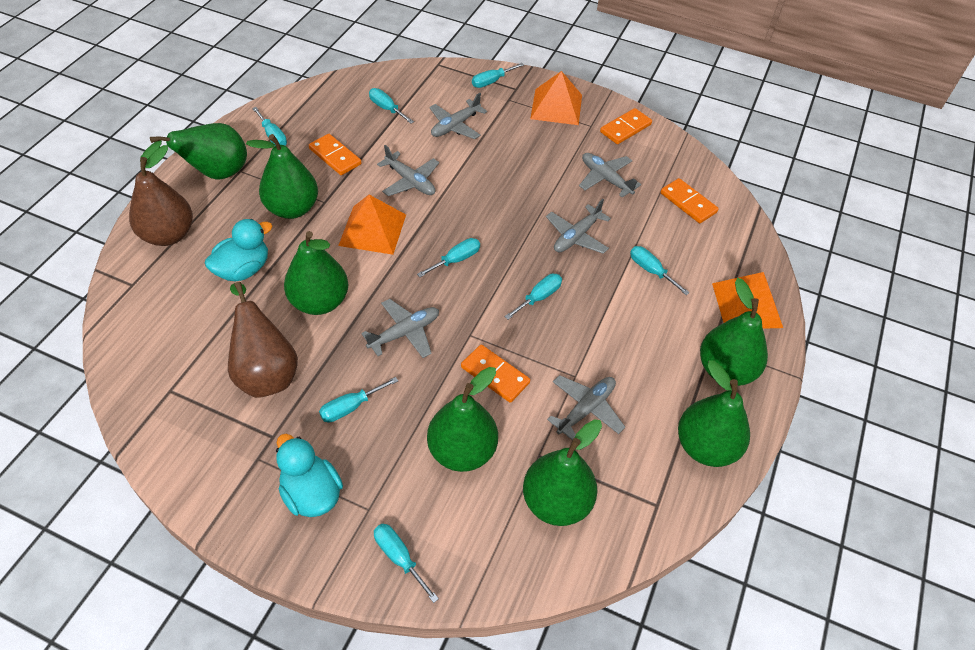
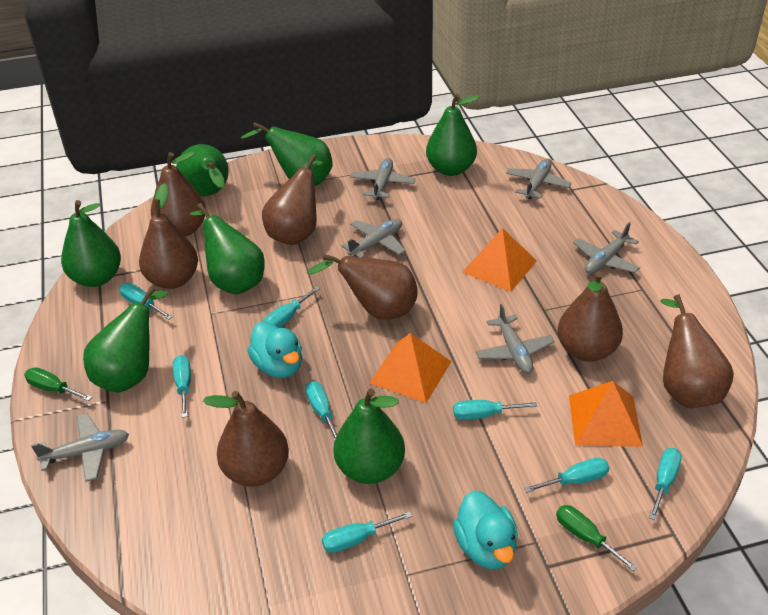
brown pear: 2 -> 7
green screwdriver: 0 -> 2
orange domino: 4 -> 0

